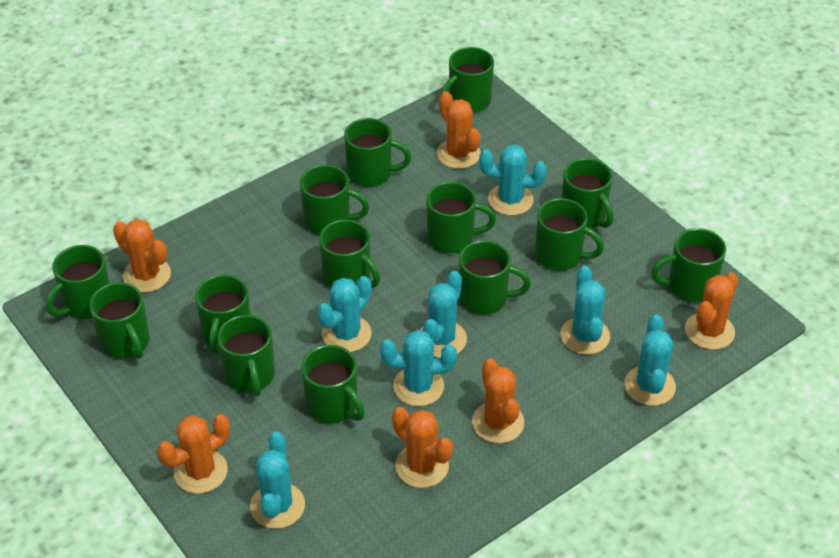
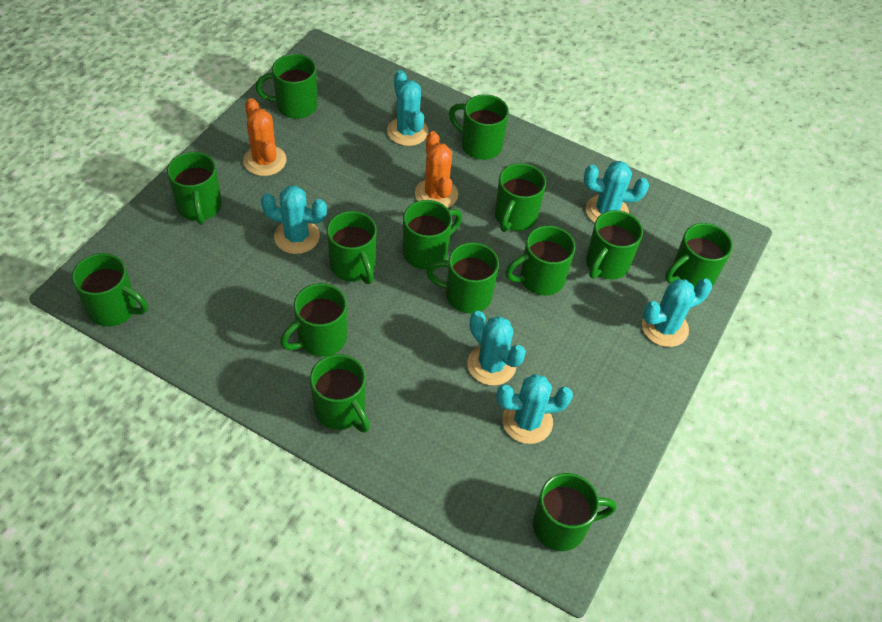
orange cactus: 6 -> 2
turquoise cactus: 7 -> 6

